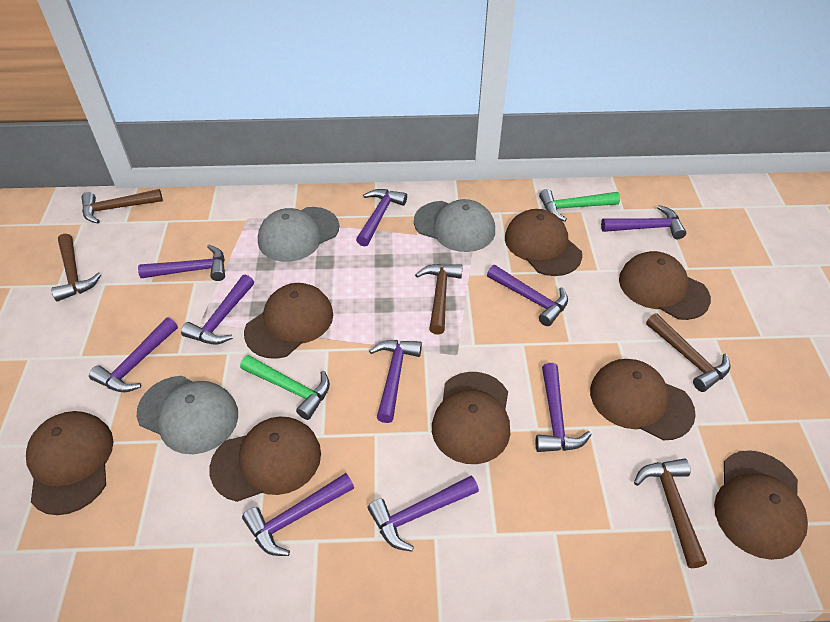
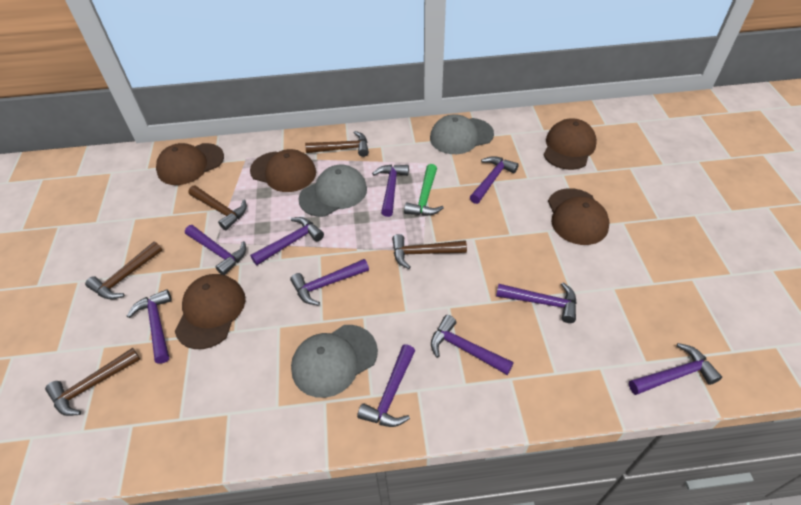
brown cap: 8 -> 5
green hammer: 2 -> 1

